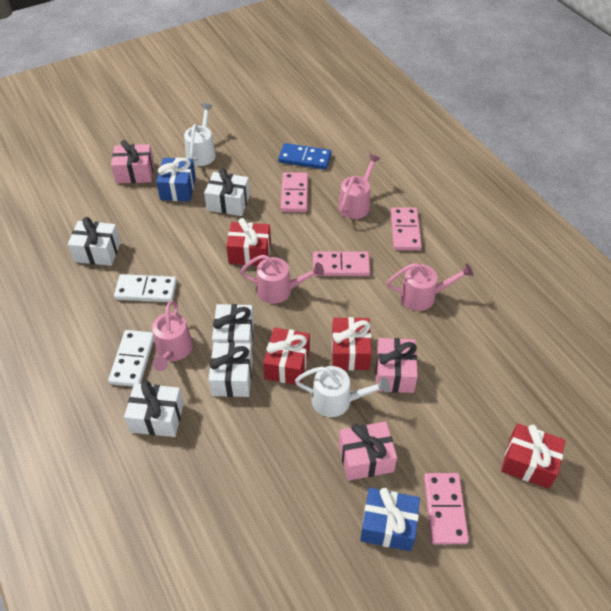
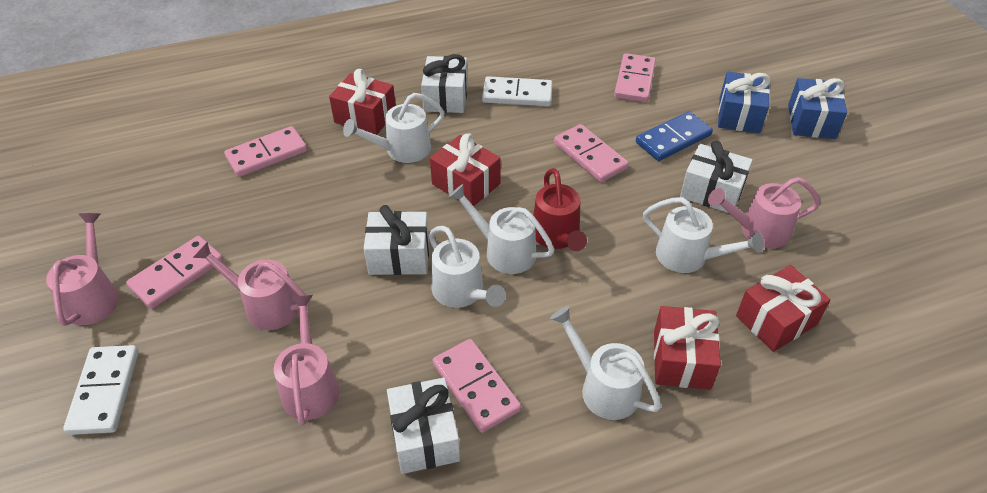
pink domino: 4 -> 5
pink gift: 3 -> 0
red watering can: 0 -> 1
white gift: 5 -> 4
white watering can: 2 -> 5

